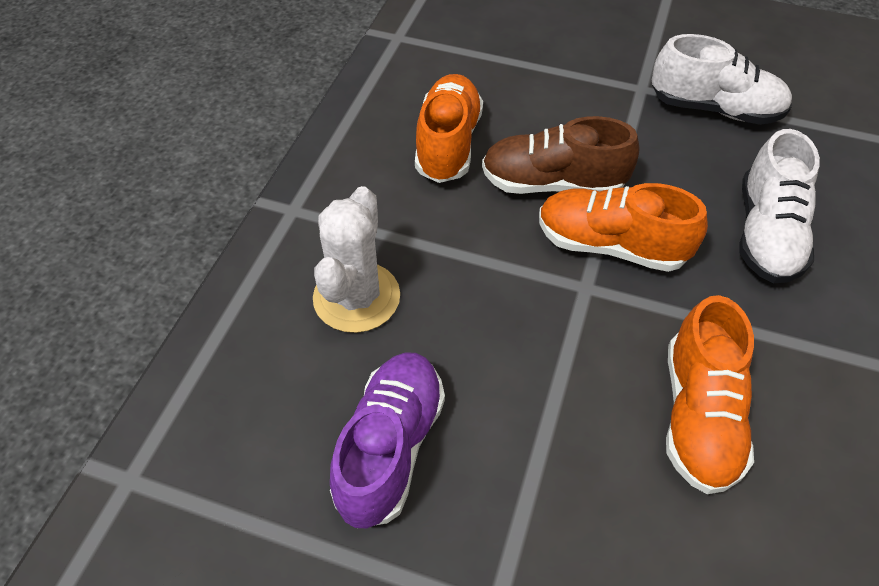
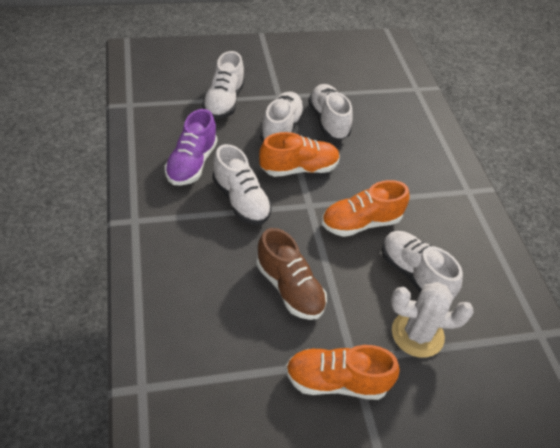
white shoe: 2 -> 5

